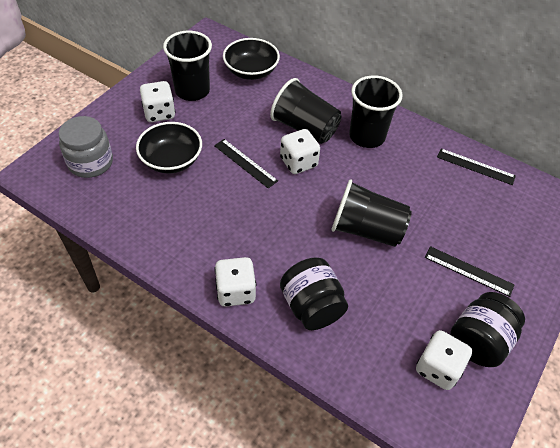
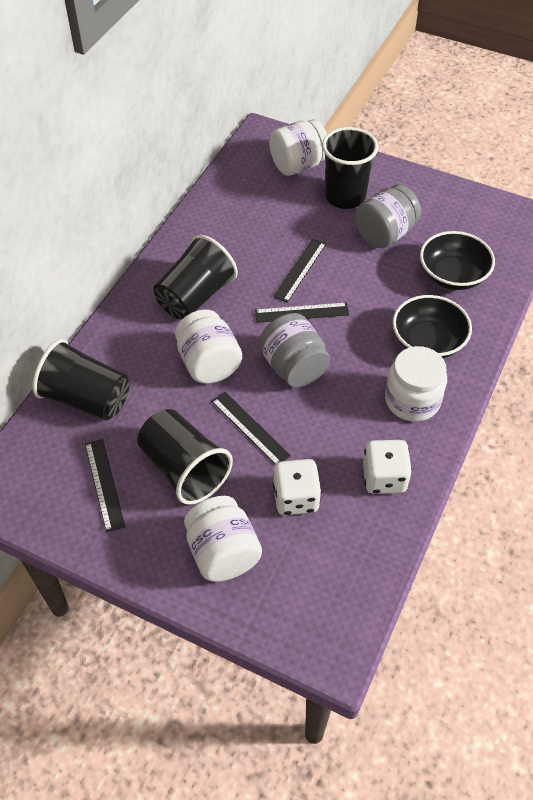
black jar: 2 -> 0
black ruler: 3 -> 4
grey jar: 1 -> 2
white dice: 4 -> 2
white jar: 0 -> 4

